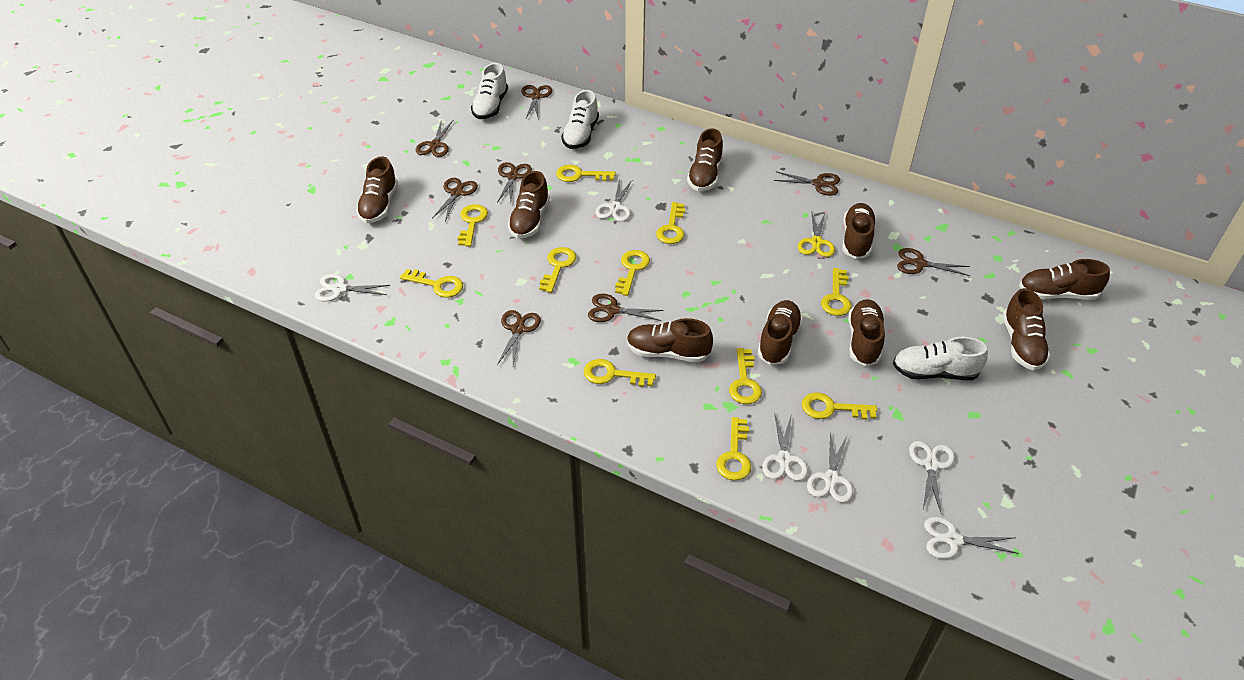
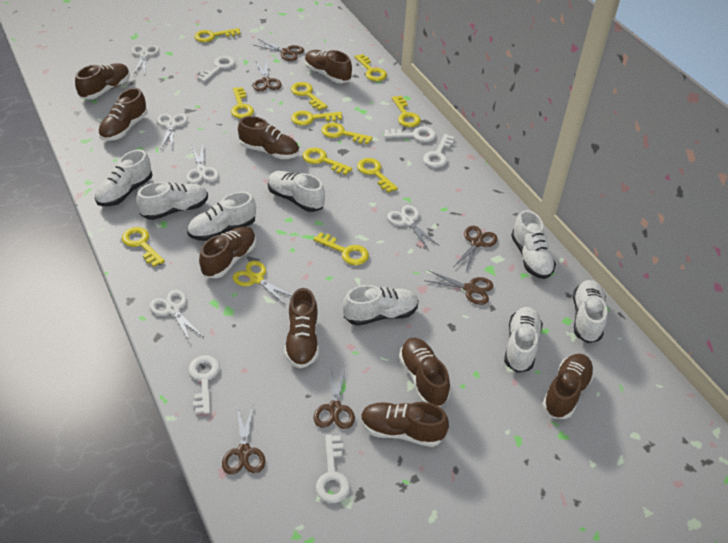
brown scissors: 8 -> 6
white key: 0 -> 5
white scissors: 6 -> 5
white shoe: 3 -> 8

